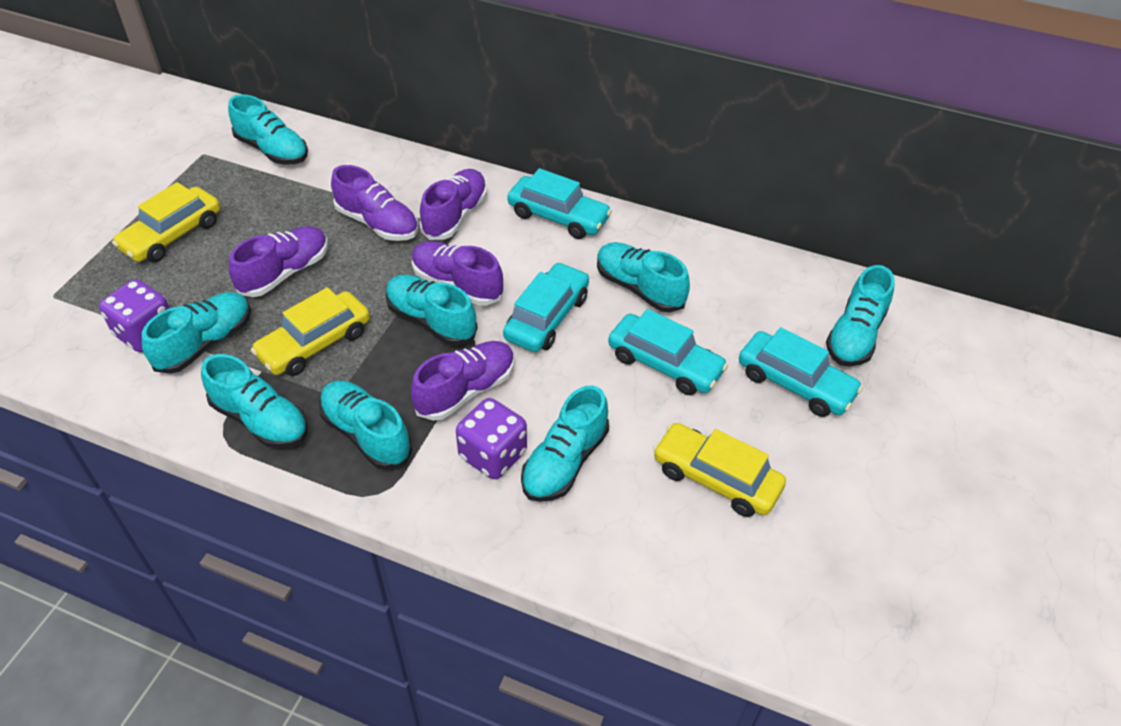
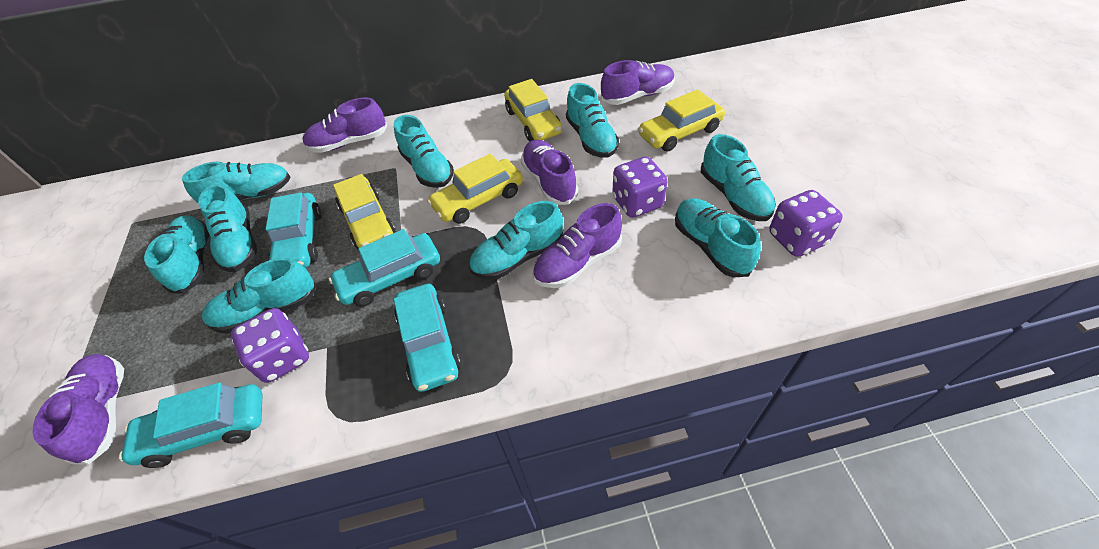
purple dice: 2 -> 3
turquoise shoe: 8 -> 9
yellow car: 3 -> 4

